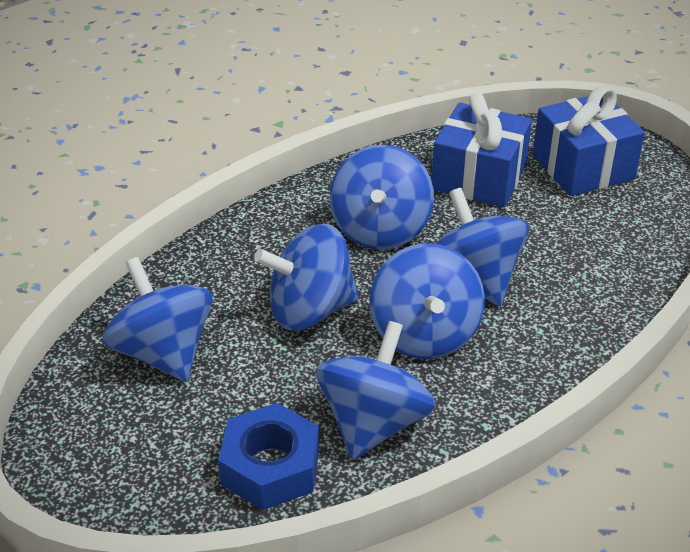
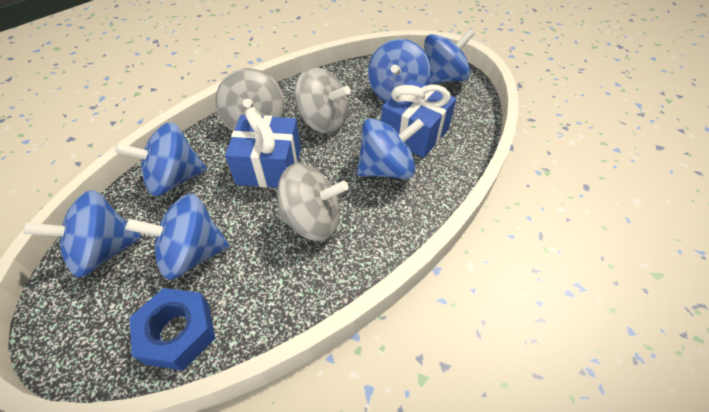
grey spinning top: 0 -> 3

